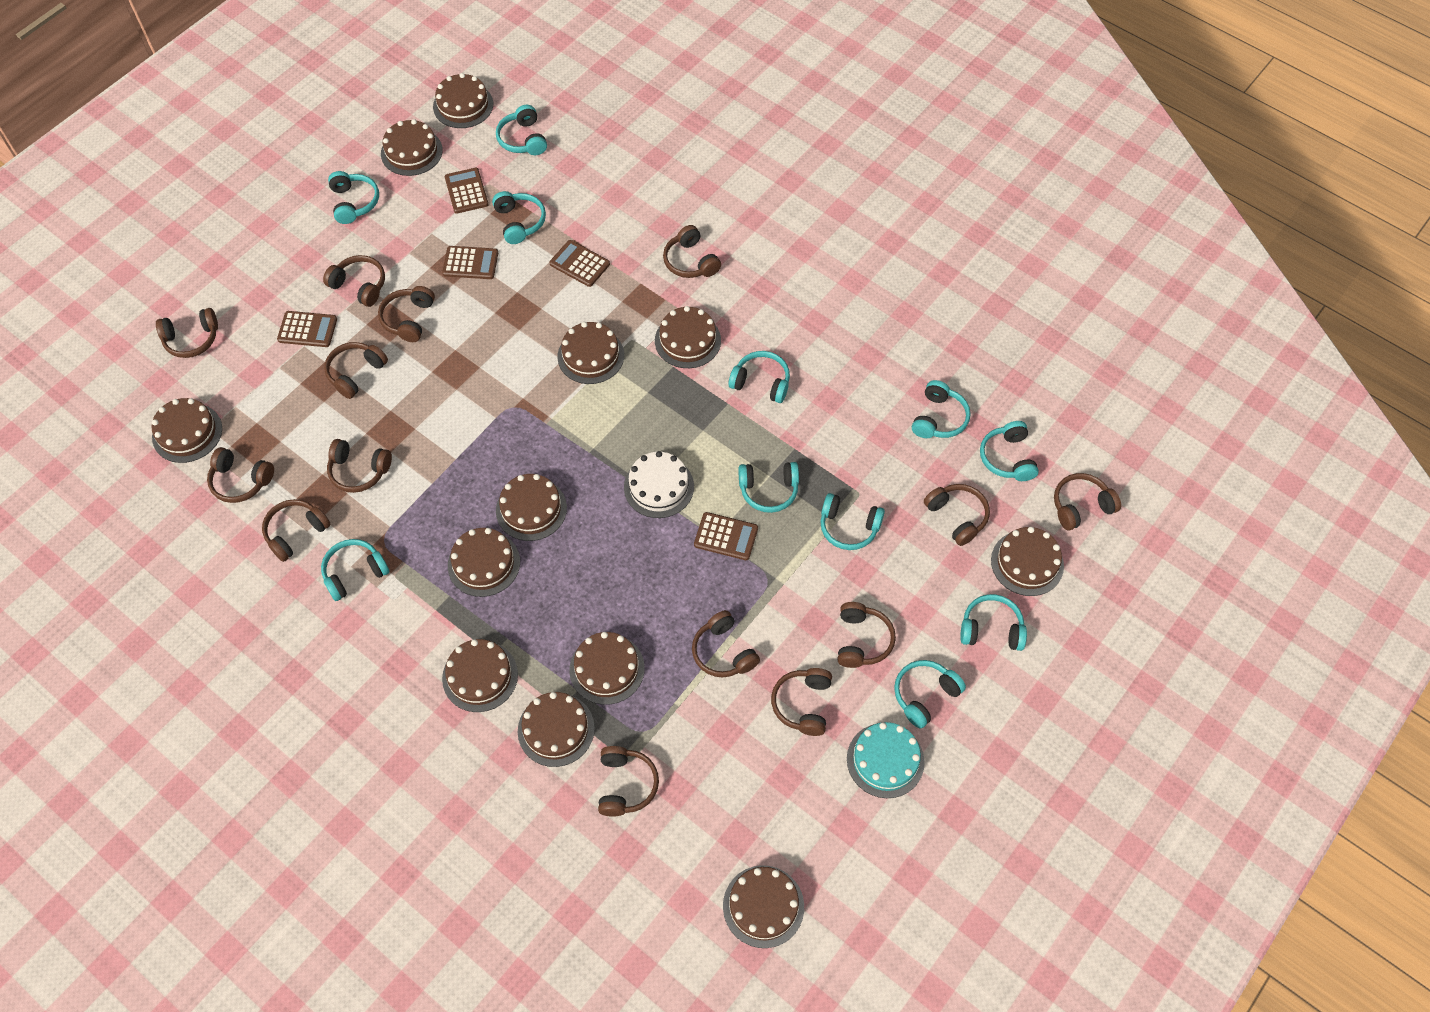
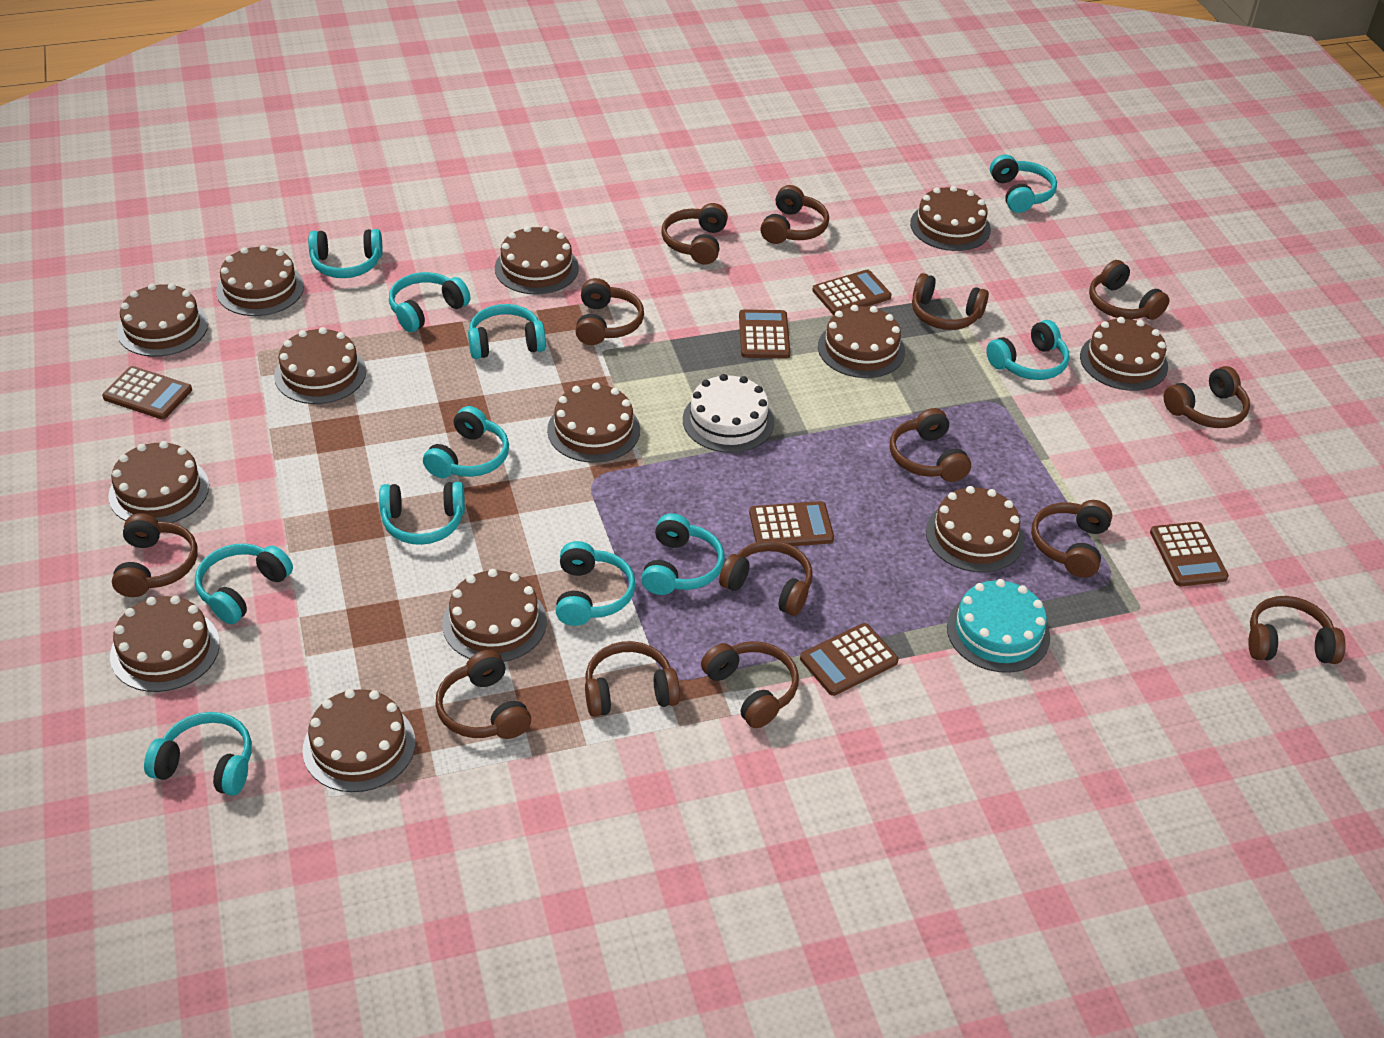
brown cake: 12 -> 13
brown calculator: 5 -> 6

